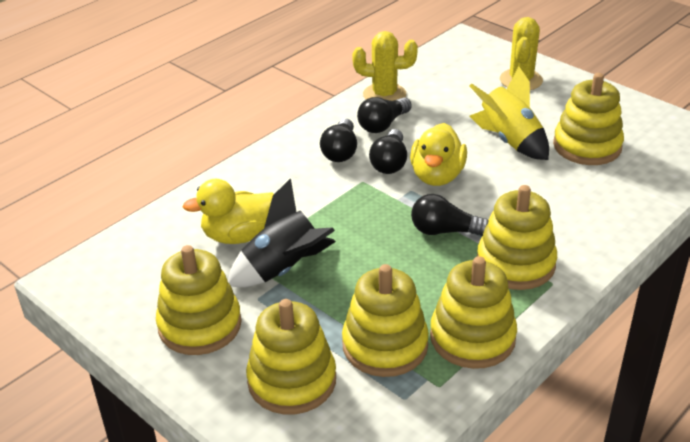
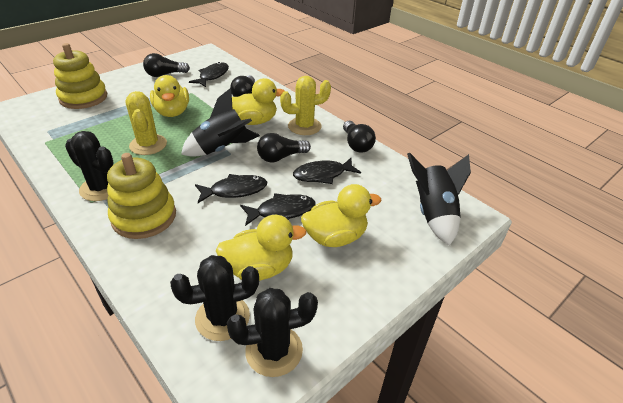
black cactus: 0 -> 3
black fish: 0 -> 4
black rocket: 1 -> 2
yellow duck: 2 -> 4
yellow rocket: 1 -> 0
yellow stacking toy: 6 -> 2

